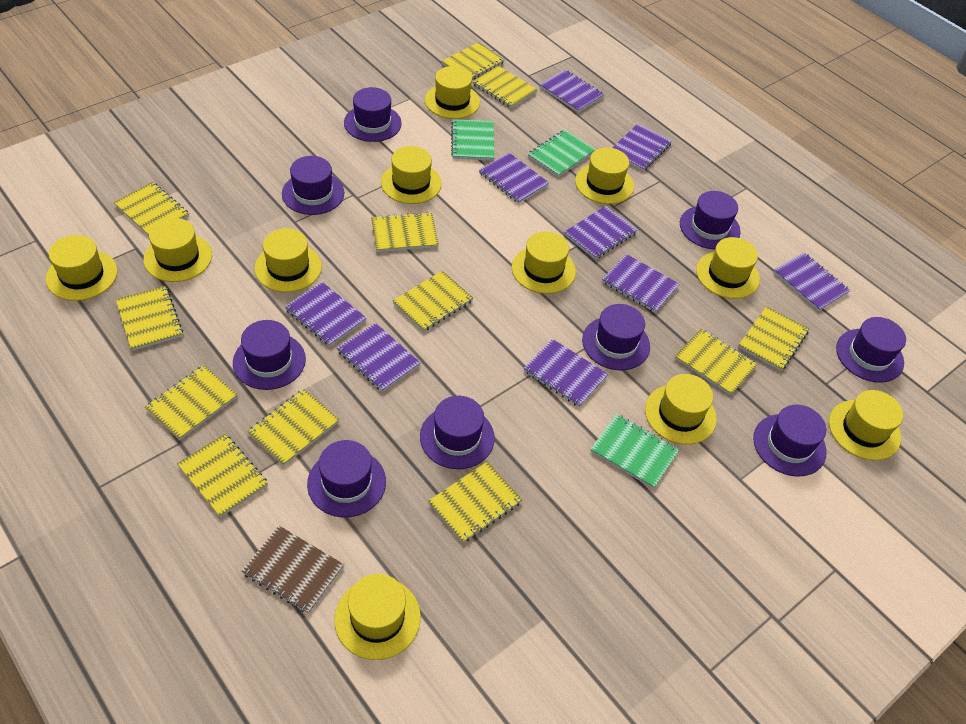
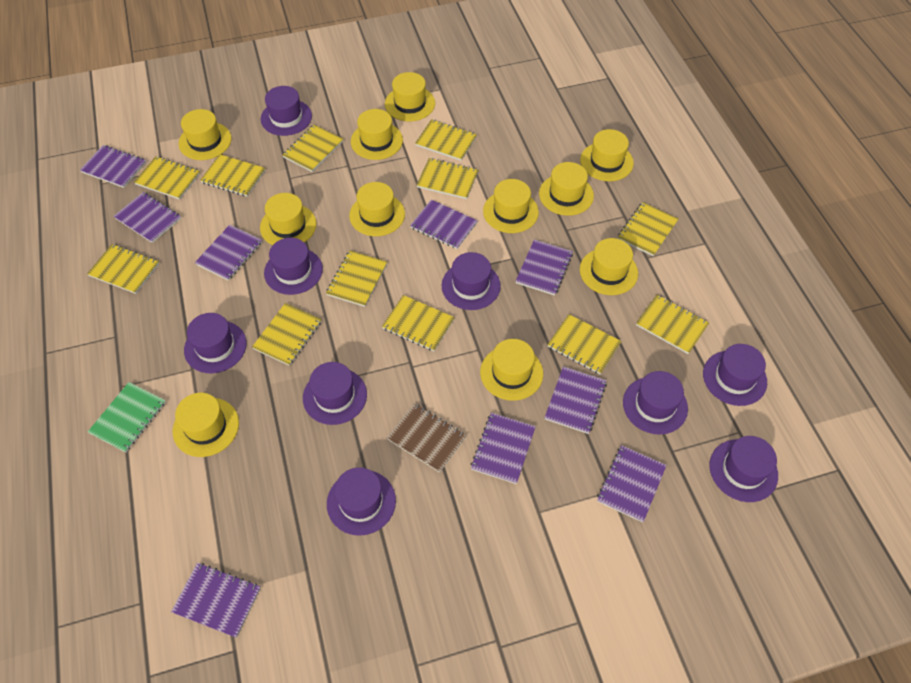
green notebook: 3 -> 1

